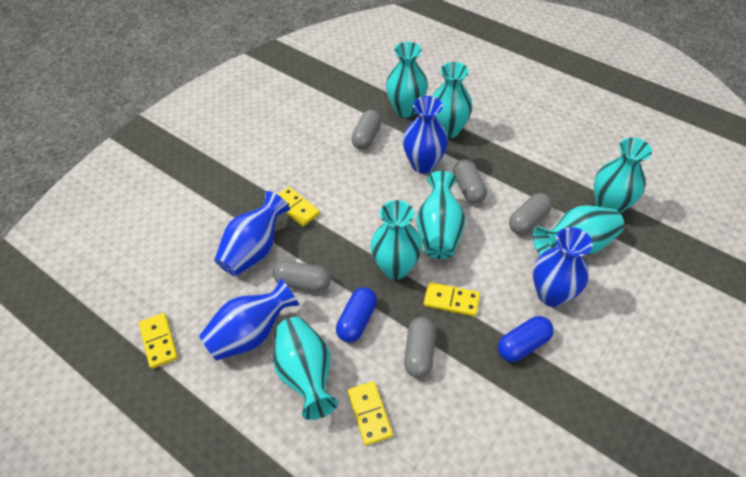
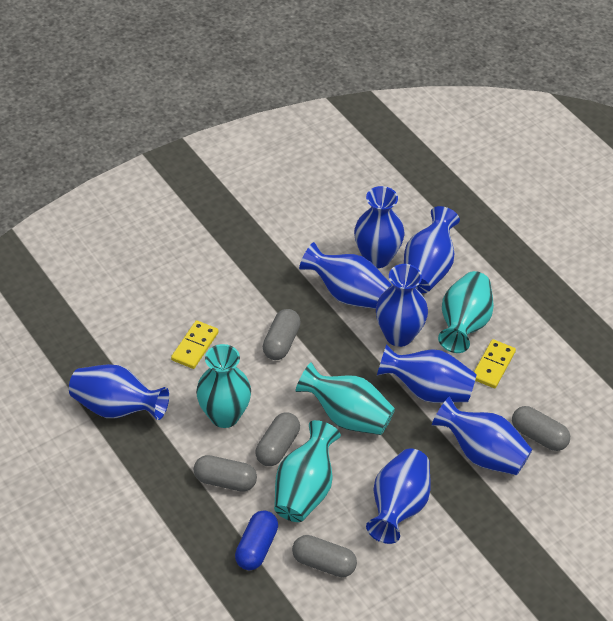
blue capsule: 2 -> 1
blue vase: 4 -> 8
turquoise vase: 7 -> 4
yellow domino: 4 -> 2

